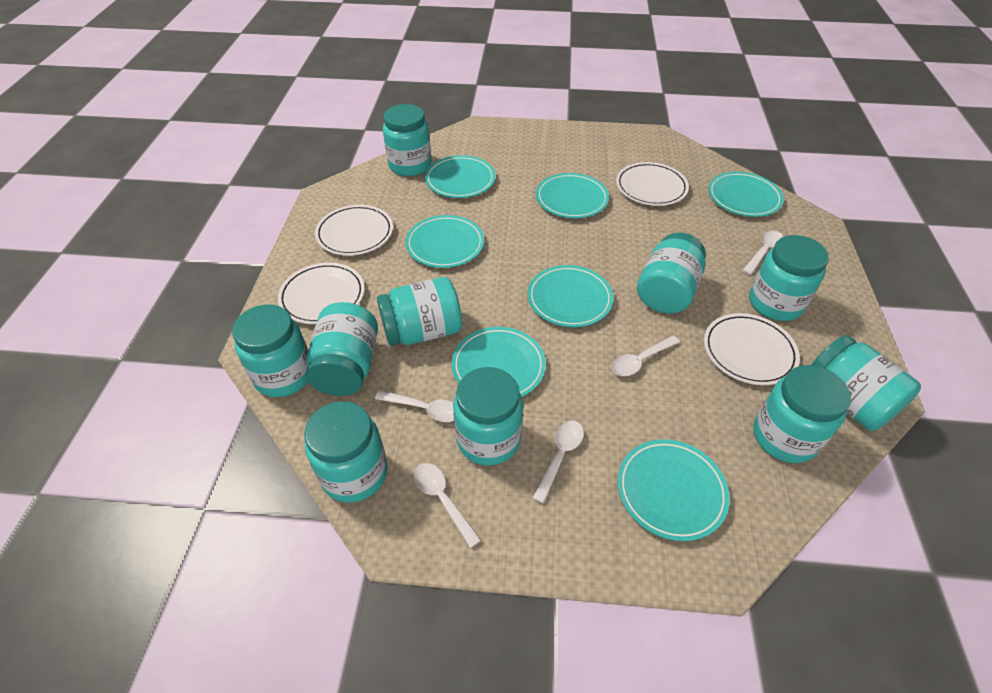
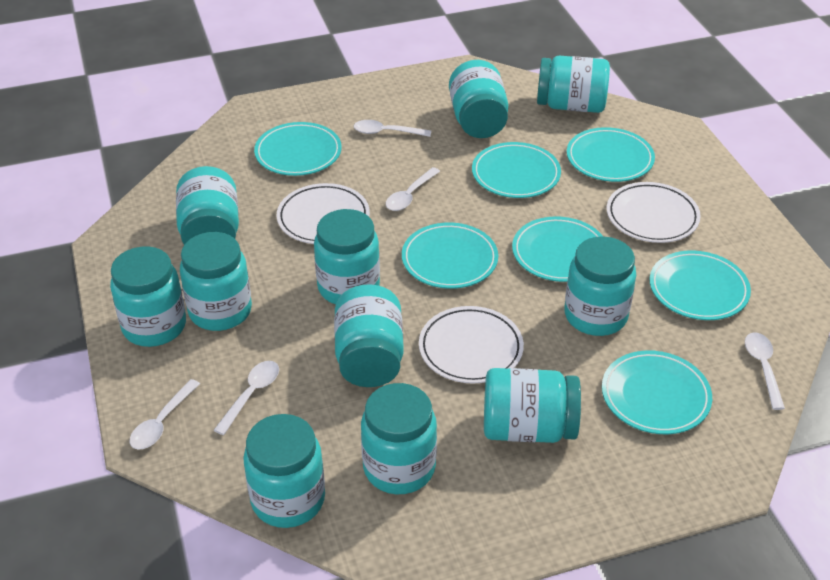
turquoise jar: 10 -> 11
white plate: 4 -> 3

